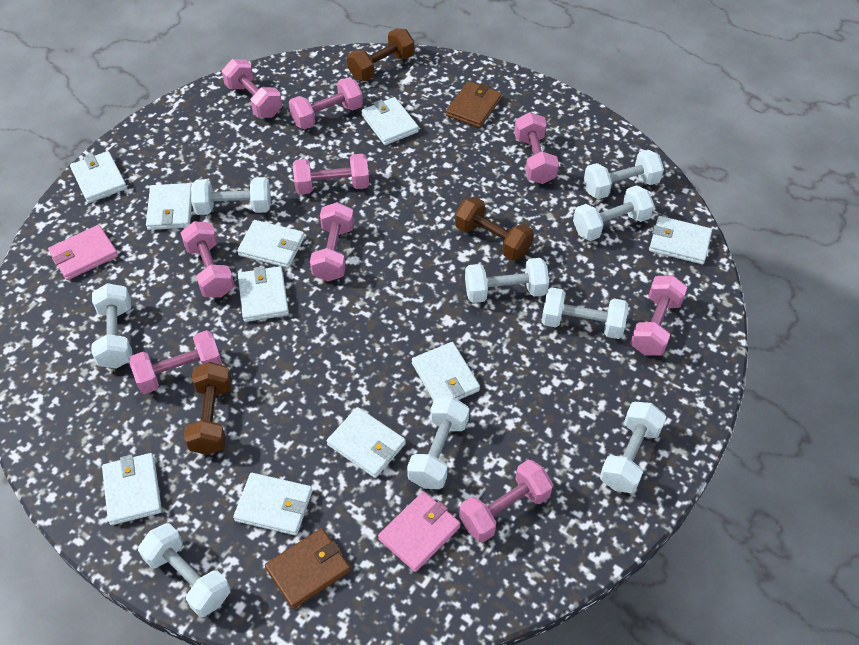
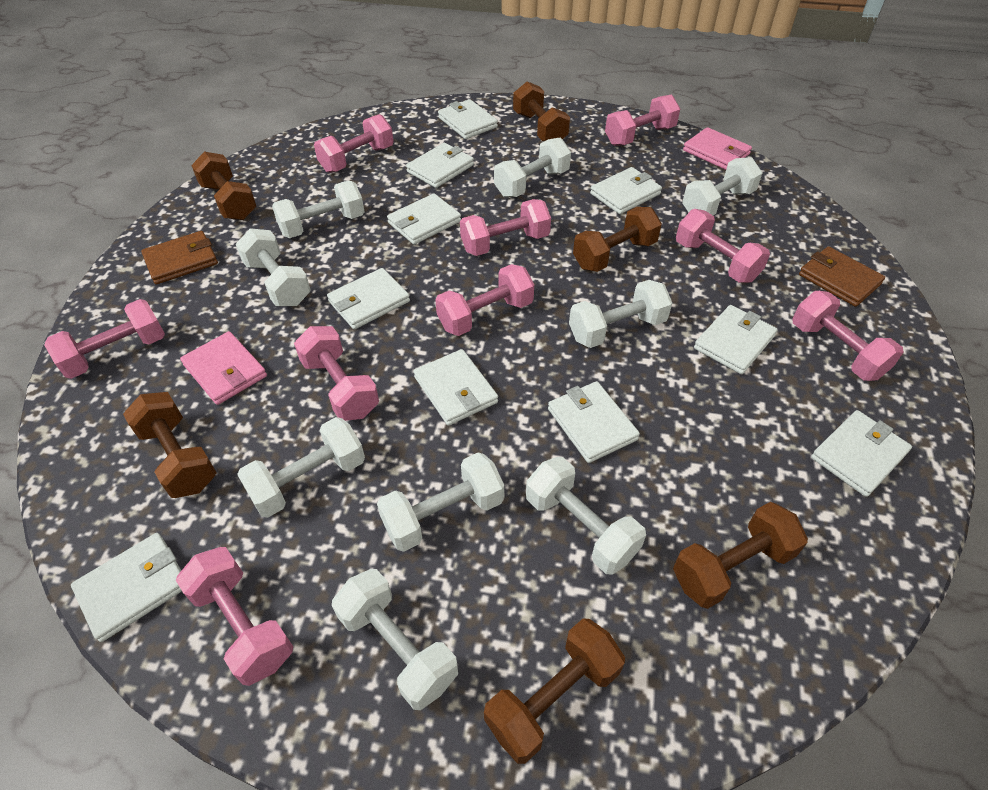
brown dumbbell: 3 -> 6

